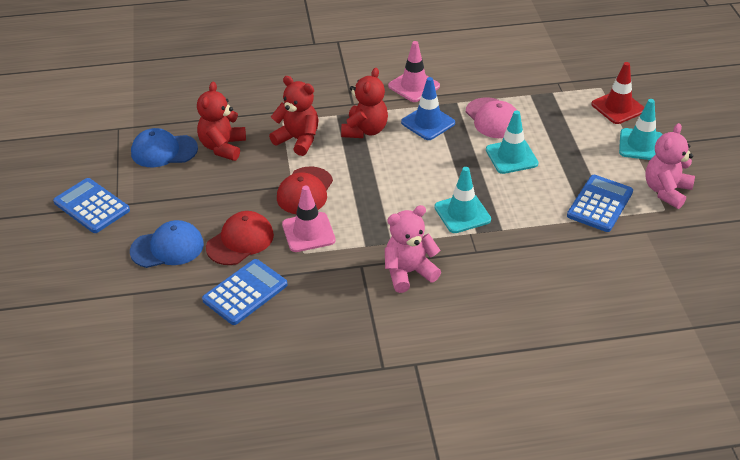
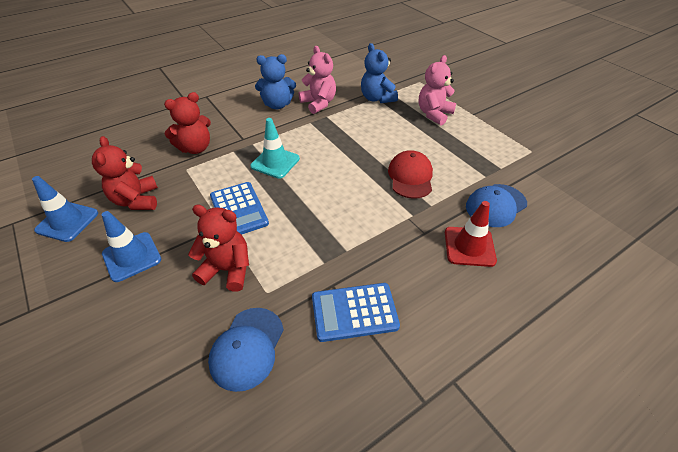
blue calculator: 3 -> 2
blue teddy bear: 0 -> 2
blue traffic cone: 1 -> 2
pink cap: 1 -> 0
pink traffic cone: 2 -> 0
red cap: 2 -> 1
turquoise traffic cone: 3 -> 1

